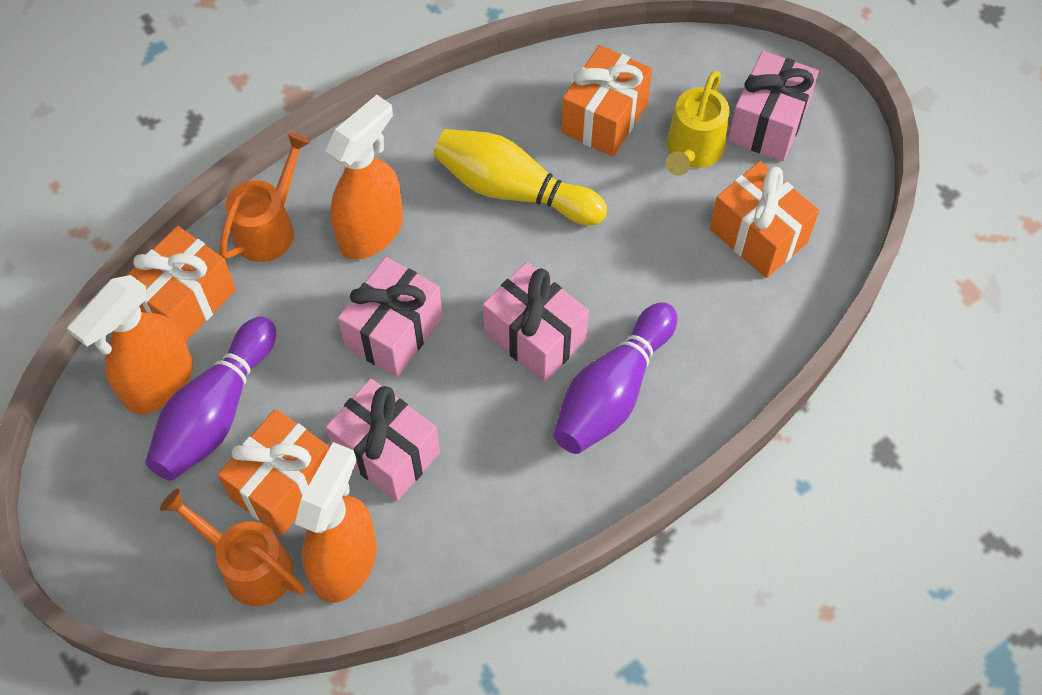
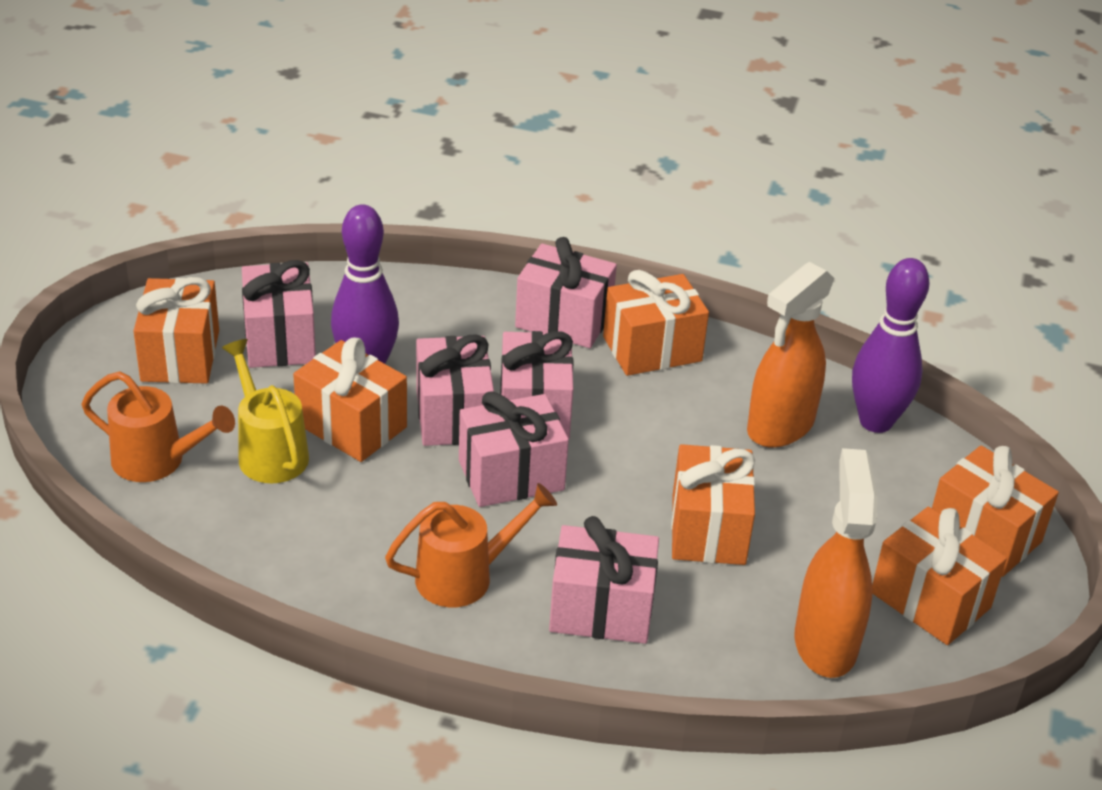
orange gift: 4 -> 6
orange spray bottle: 3 -> 2
pink gift: 4 -> 6
yellow bowling pin: 1 -> 0

